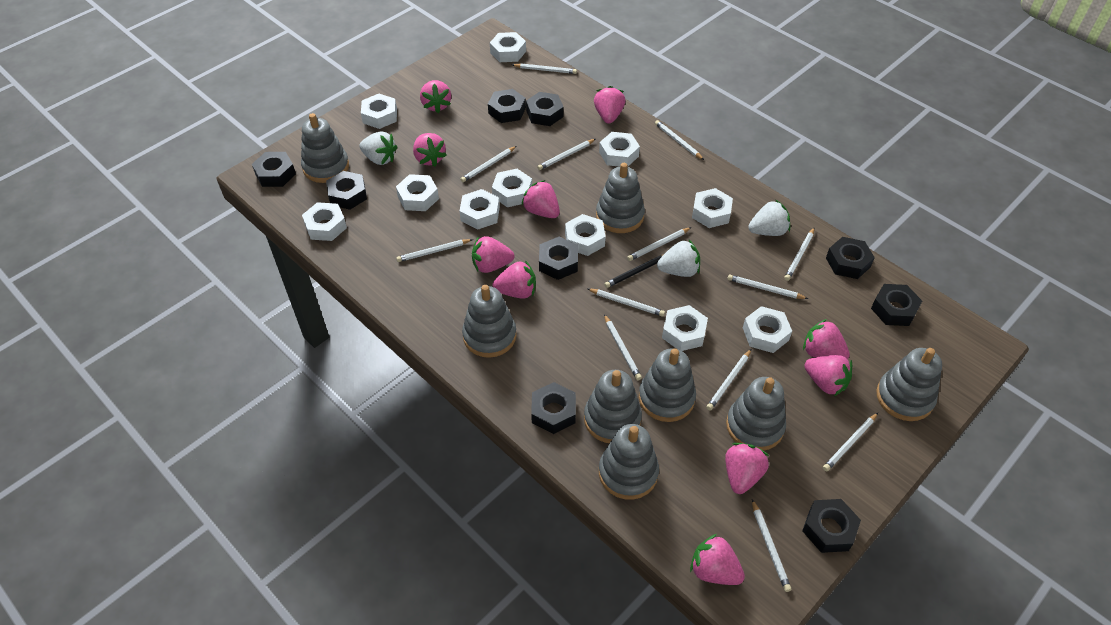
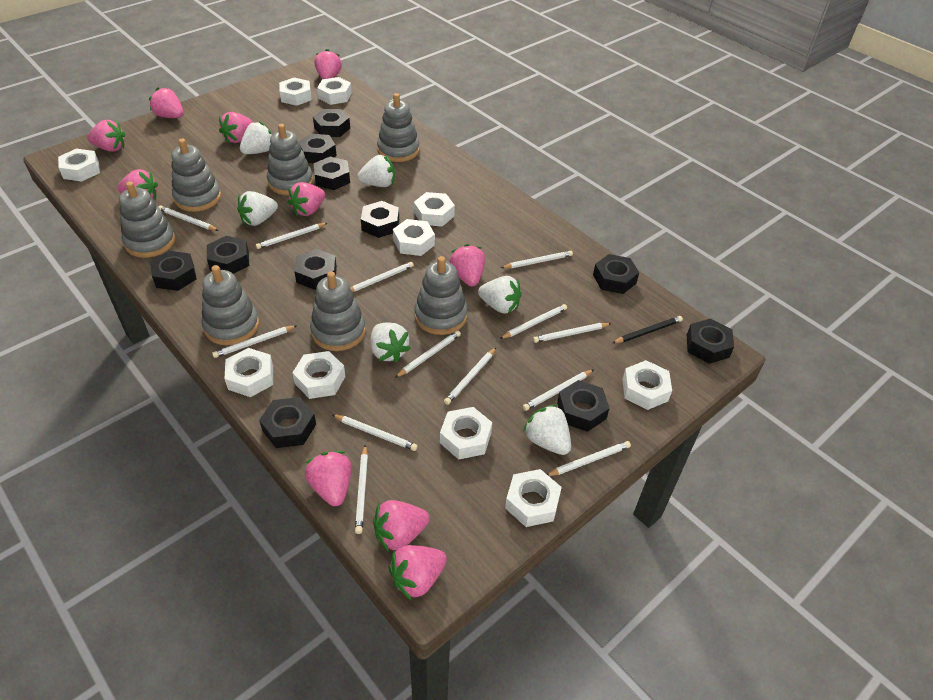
black nut: 9 -> 11
grey stacking toy: 8 -> 7
white nut: 11 -> 10
white strawberry: 3 -> 6

